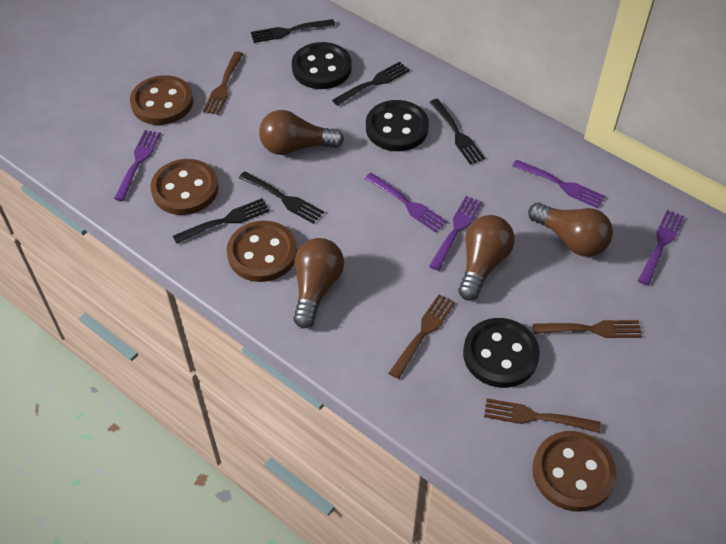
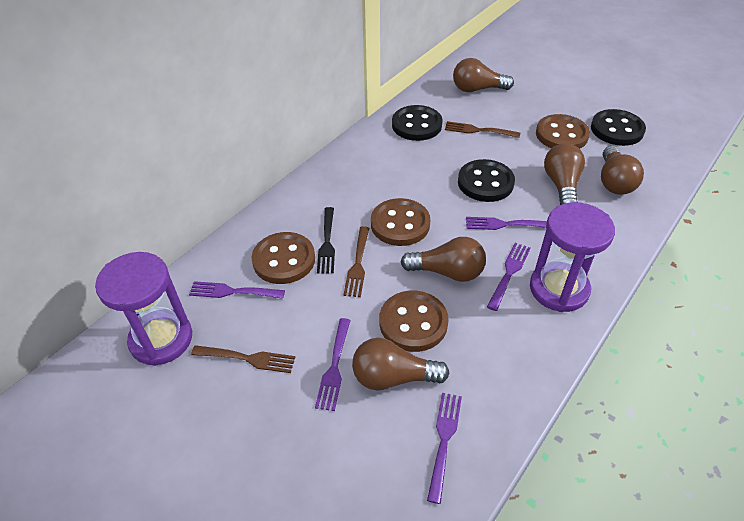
black fork: 5 -> 1
brown fork: 4 -> 3
brown light bulb: 4 -> 5
purple hourglass: 0 -> 2

